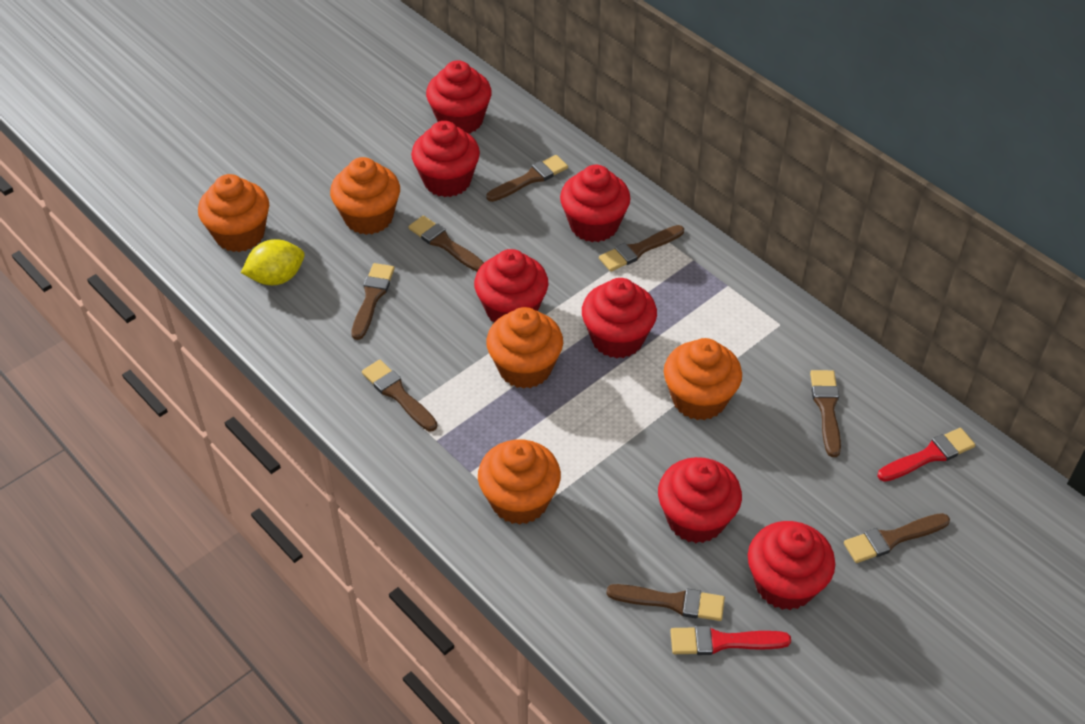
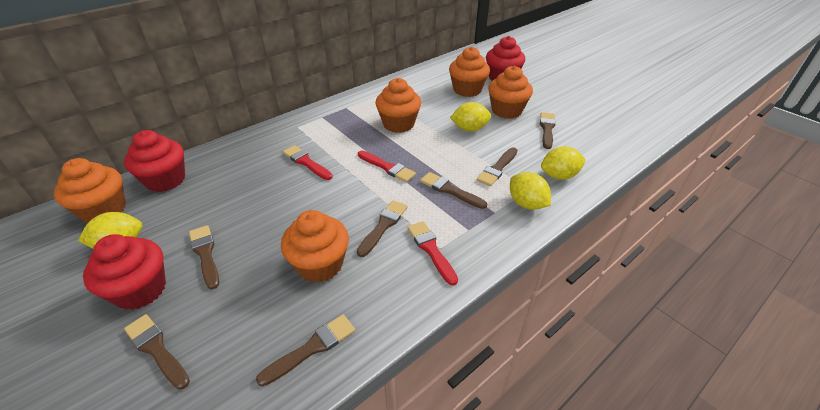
brown brush: 8 -> 7
red brush: 2 -> 3
red cupcake: 7 -> 3
yellow lemon: 1 -> 4

